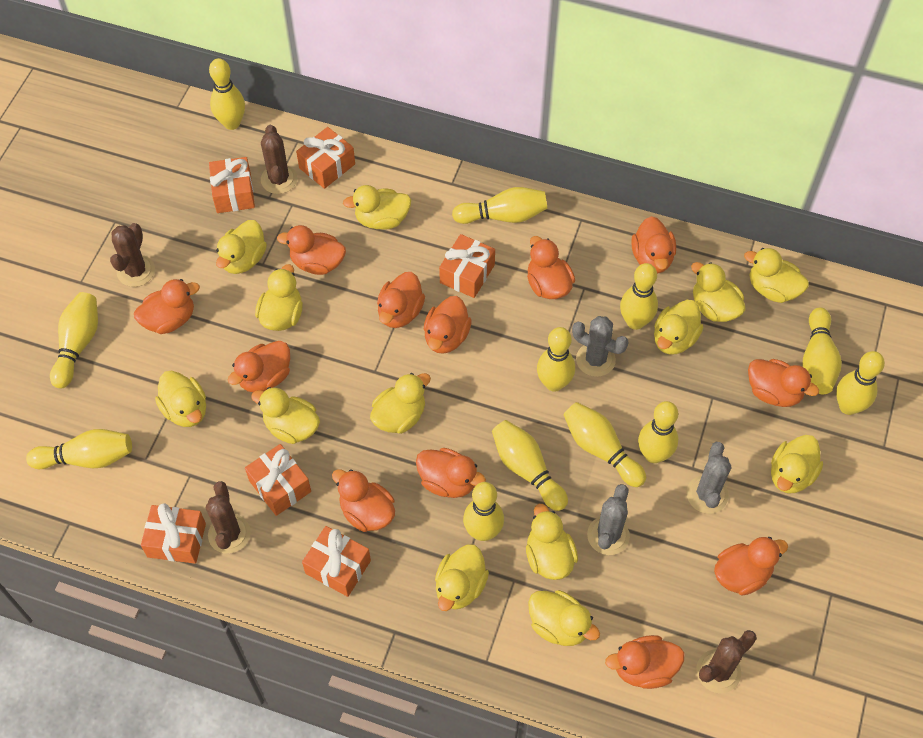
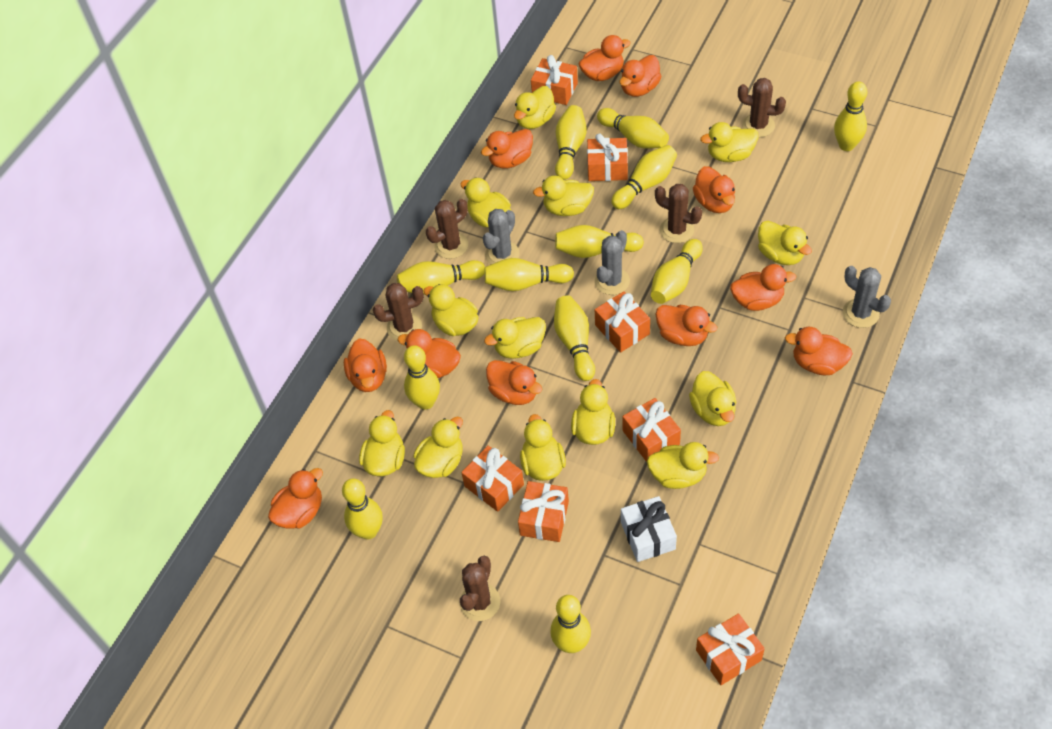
brown cactus: 4 -> 5
orange duck: 12 -> 11
orange gift: 6 -> 7
white gift: 0 -> 1

